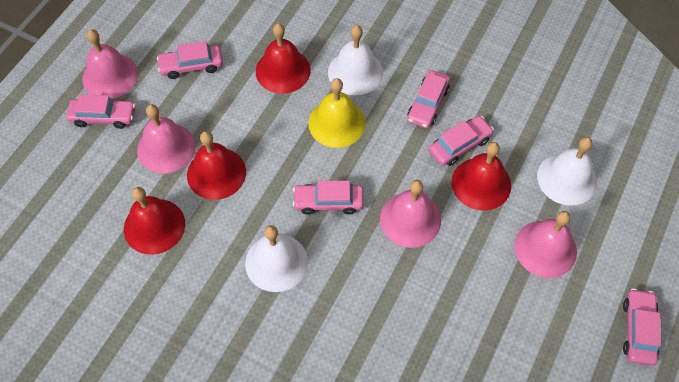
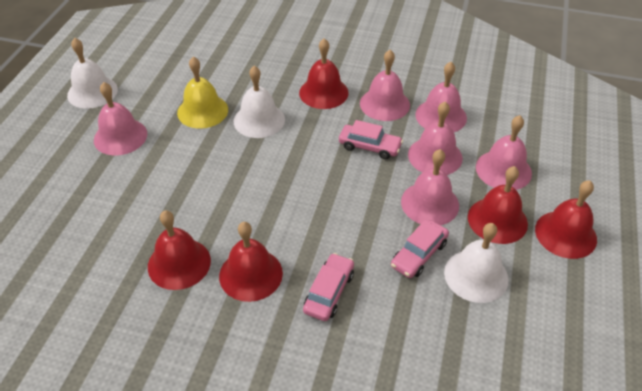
pink bell: 4 -> 6
pink car: 6 -> 3
red bell: 4 -> 5

